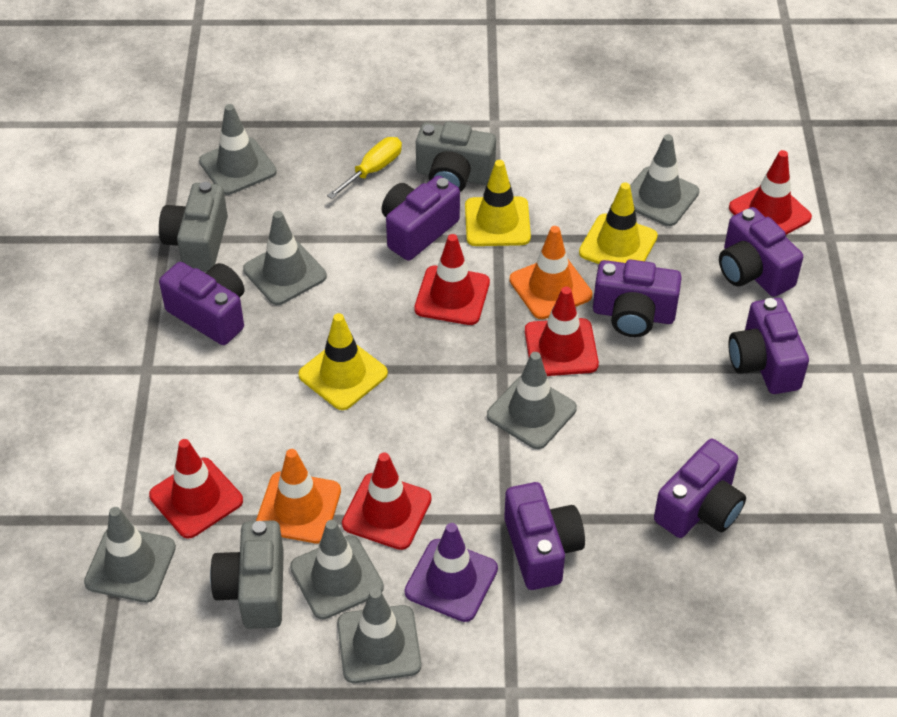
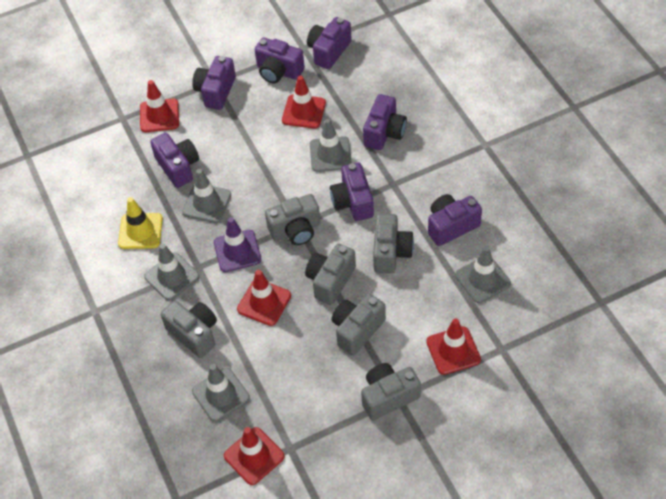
grey camera: 3 -> 6
grey traffic cone: 7 -> 5
orange traffic cone: 2 -> 0
yellow screwdriver: 1 -> 0
yellow traffic cone: 3 -> 1

